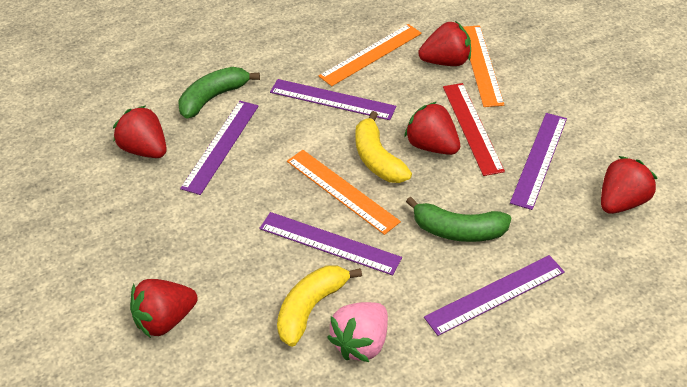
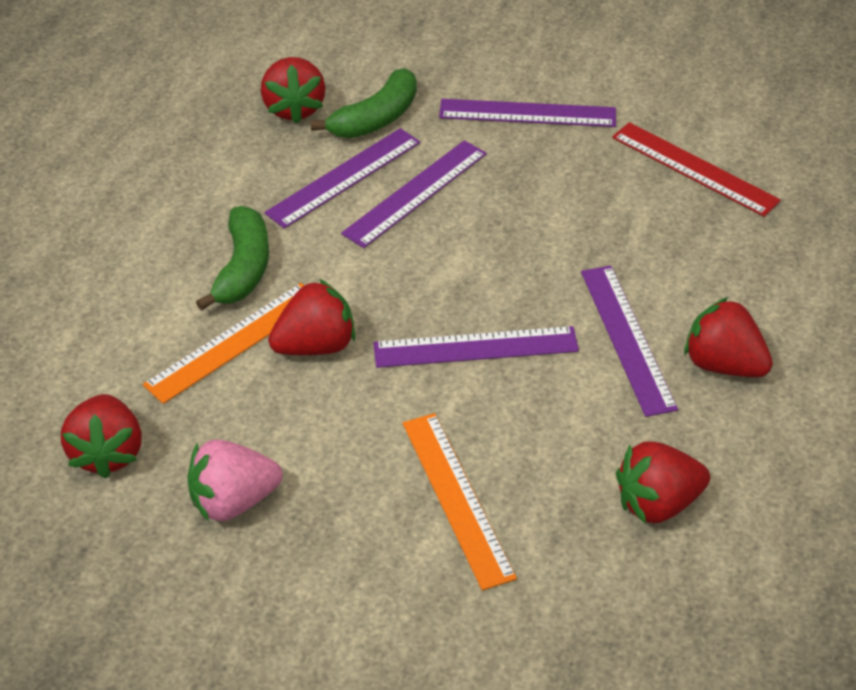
orange ruler: 3 -> 2
yellow banana: 2 -> 0

